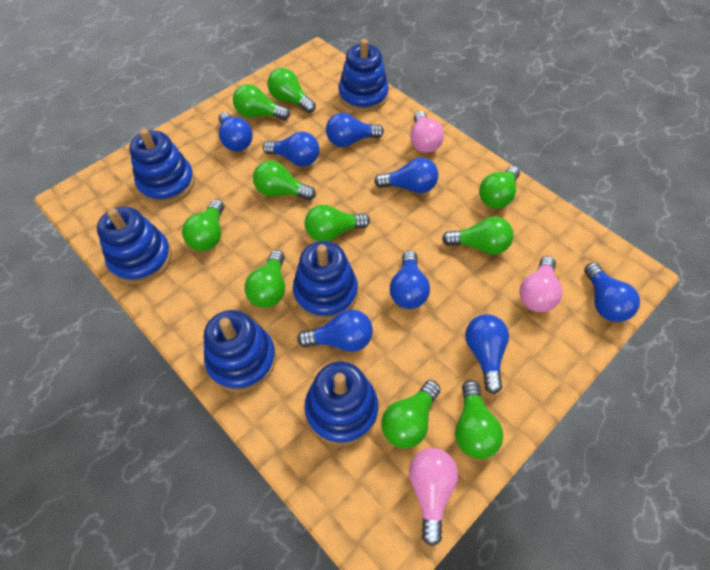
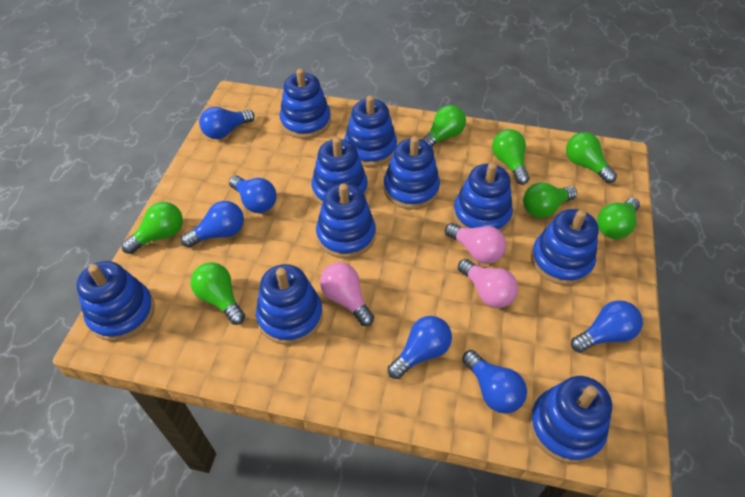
blue light bulb: 8 -> 6
blue stacking toy: 6 -> 10
green light bulb: 10 -> 7

